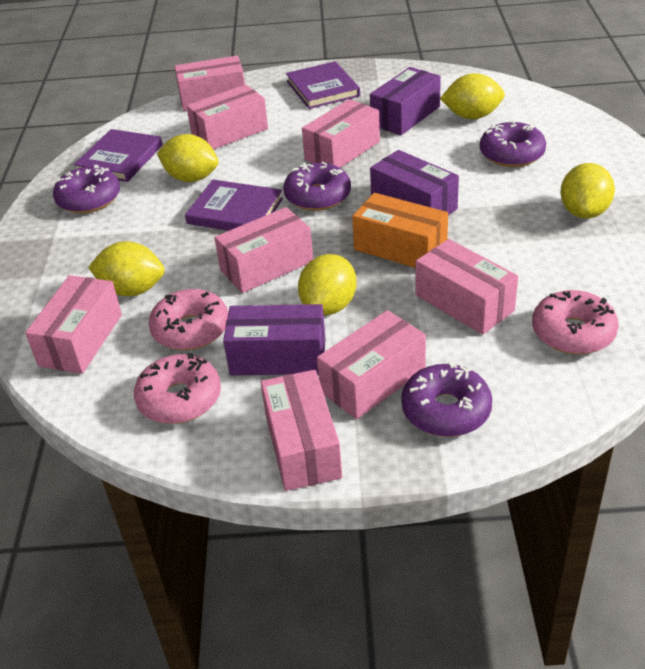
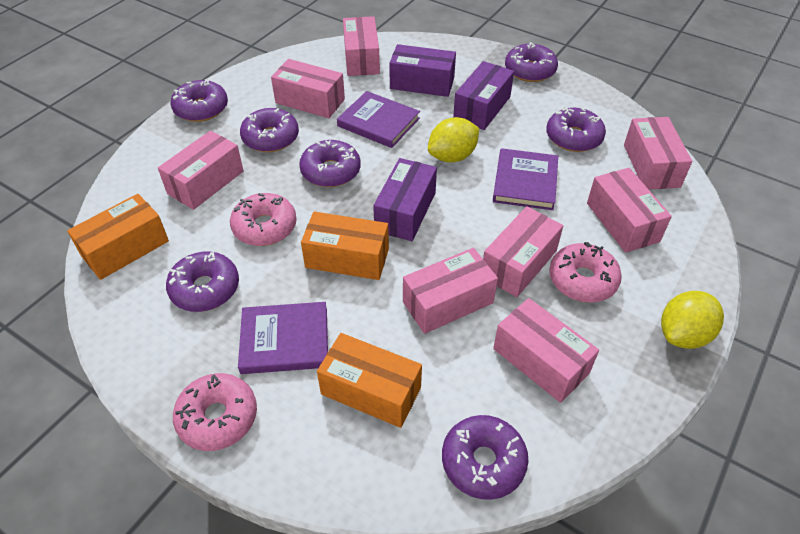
orange box: 1 -> 3
purple donut: 4 -> 7
yellow lemon: 5 -> 2

